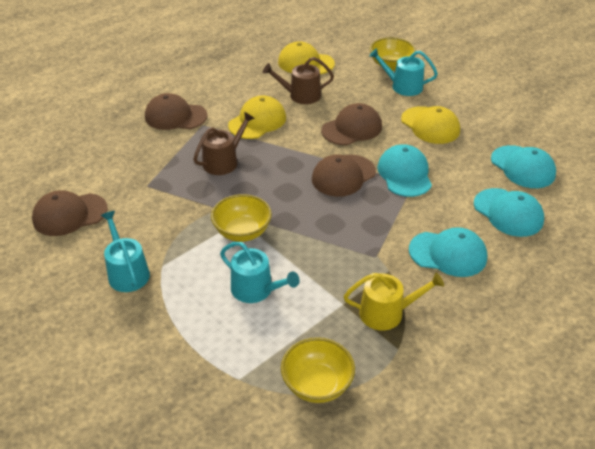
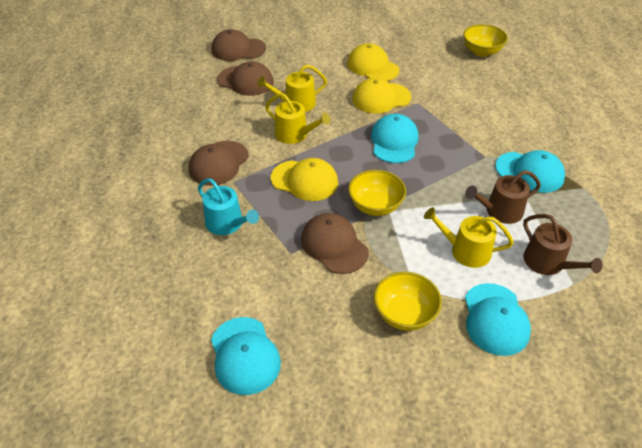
turquoise watering can: 3 -> 1
yellow watering can: 1 -> 3

